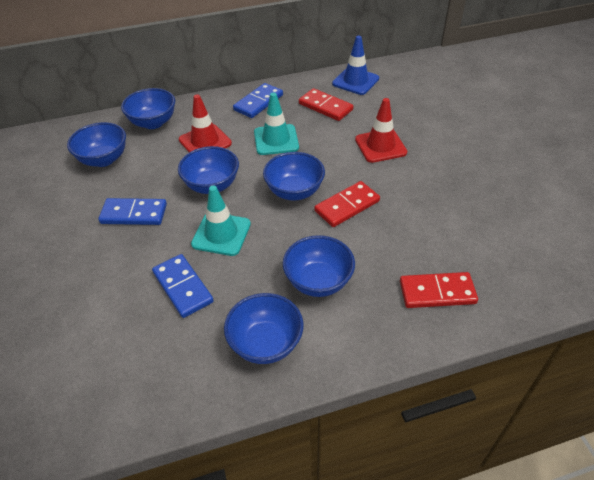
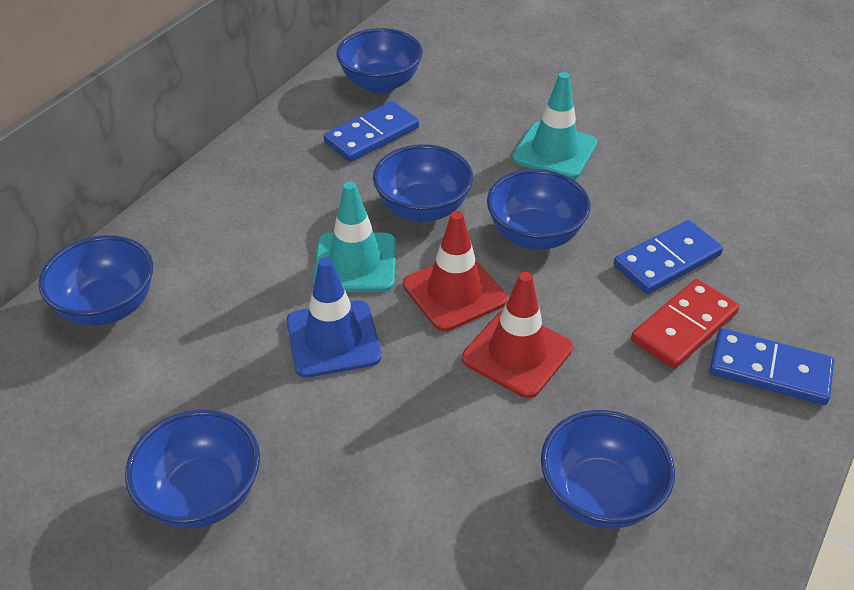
red domino: 3 -> 1

